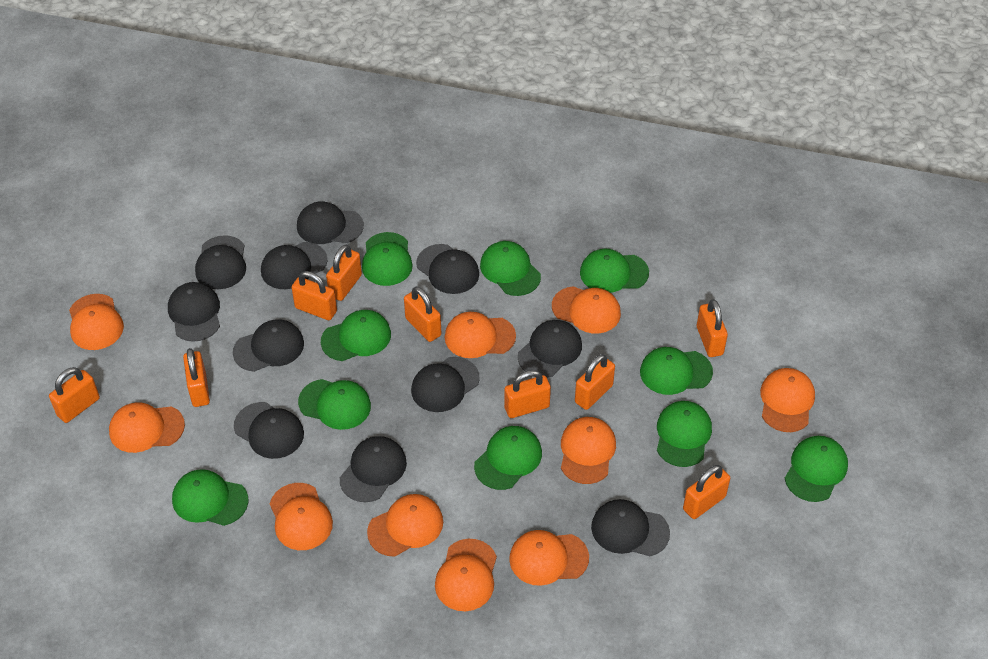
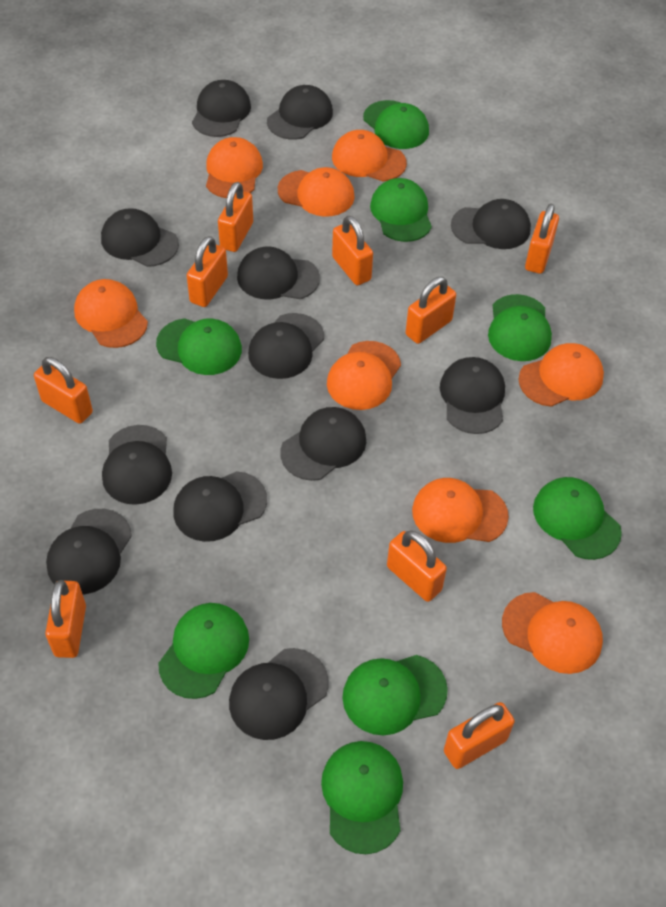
black cap: 11 -> 12
green cap: 10 -> 8
orange cap: 10 -> 8

